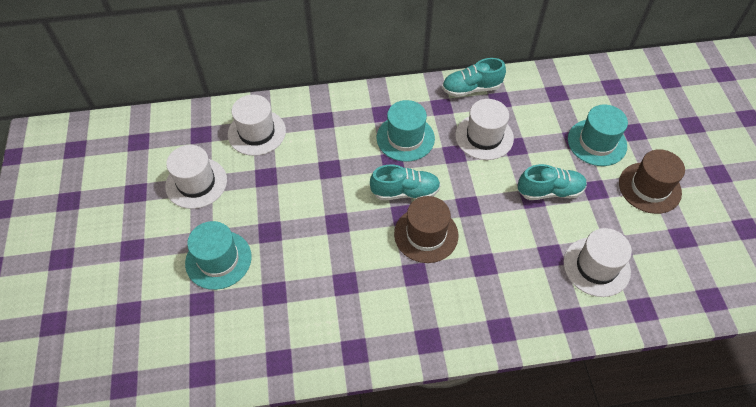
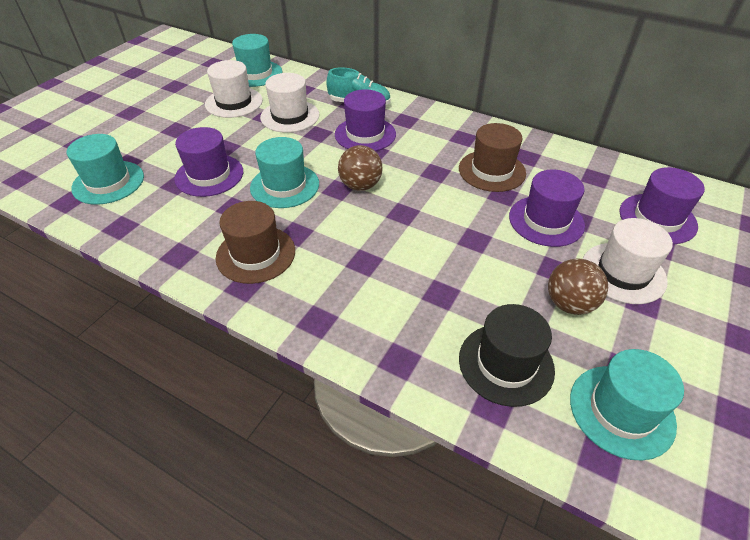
black hat: 0 -> 1
brown ball: 0 -> 2
purple hat: 0 -> 4
turquoise hat: 3 -> 4
turquoise shoe: 3 -> 1
white hat: 4 -> 3

